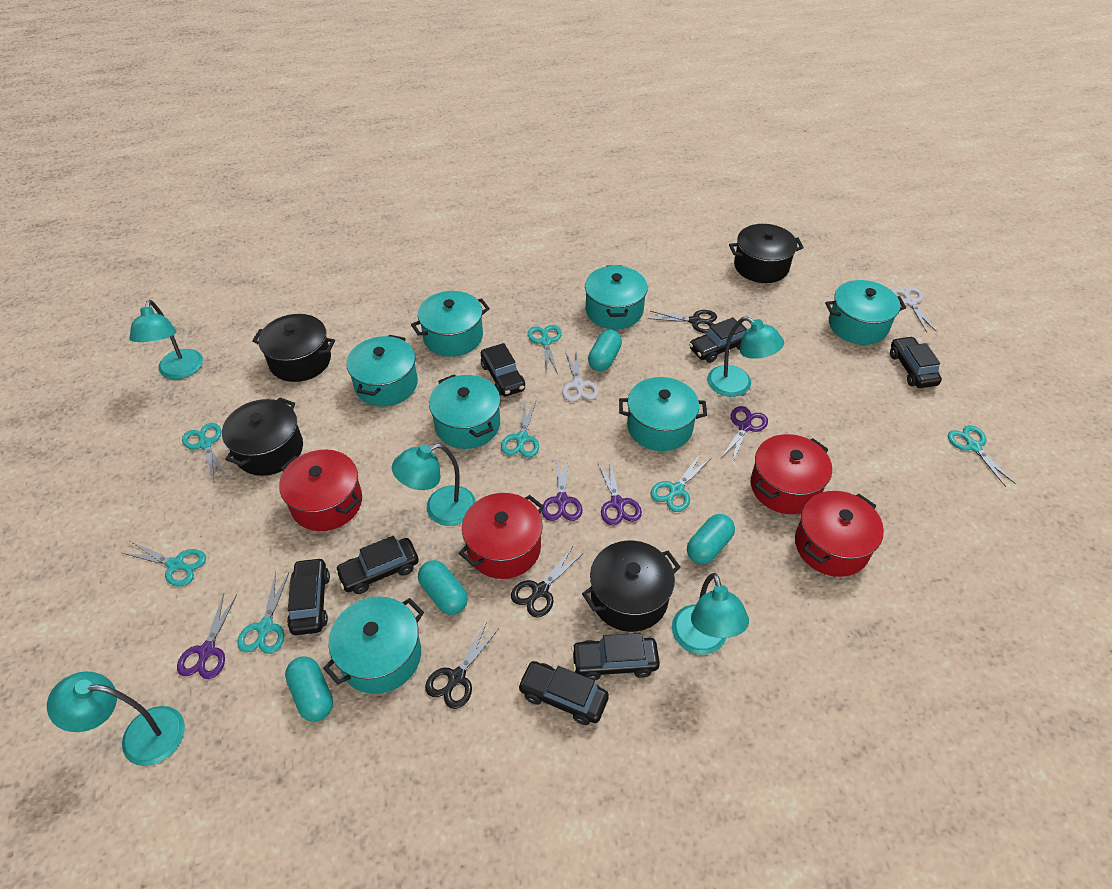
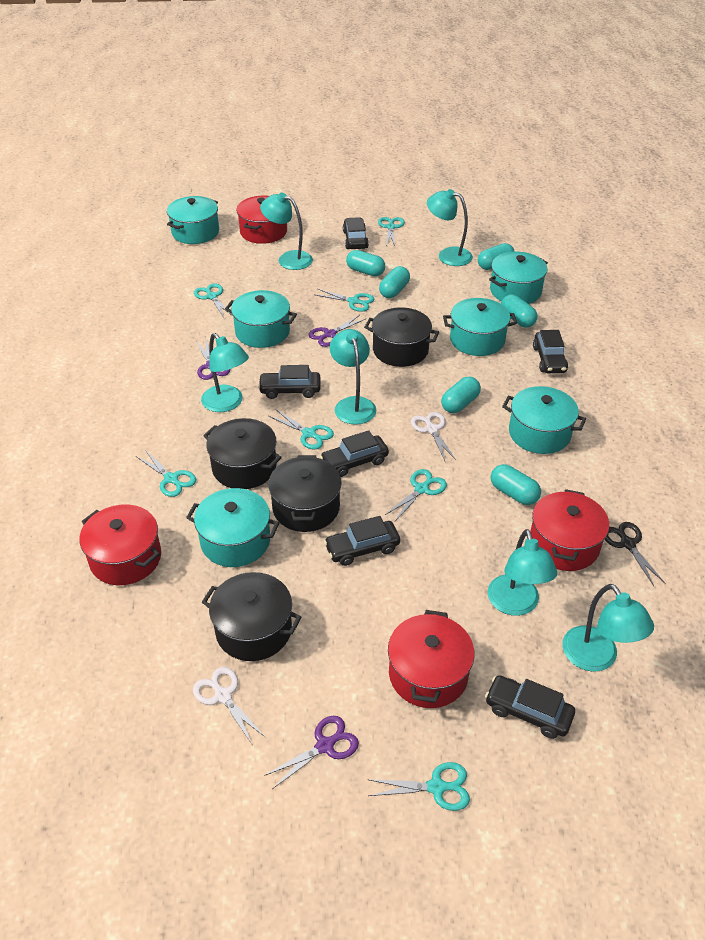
black car: 7 -> 6
black scissors: 3 -> 1
purple scissors: 4 -> 3
turquoise capsule: 4 -> 6
turquoise lamp: 5 -> 6
turquoise pot: 7 -> 6

